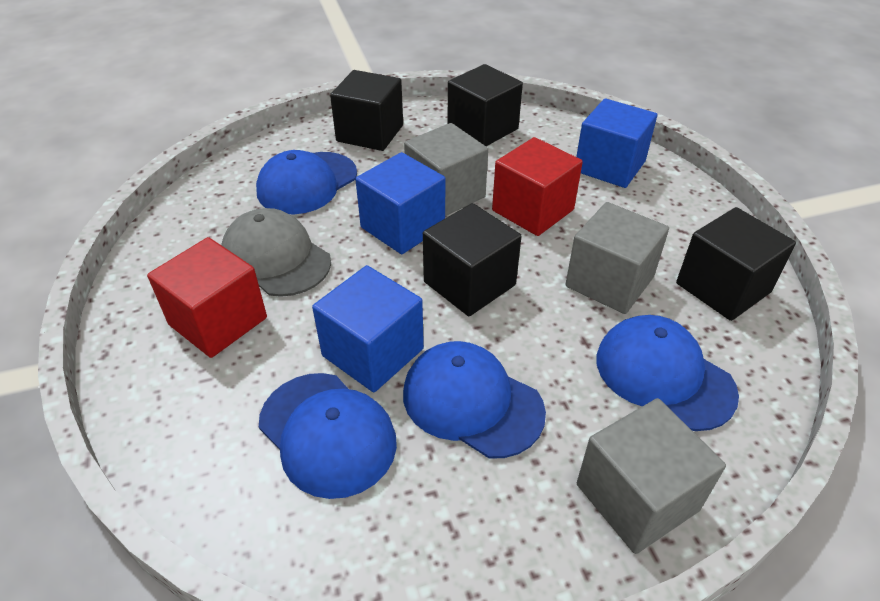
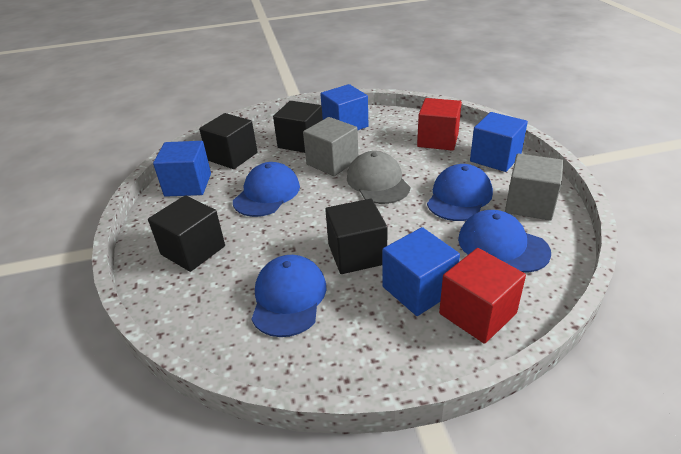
blue cube: 3 -> 4
grey cube: 3 -> 2

